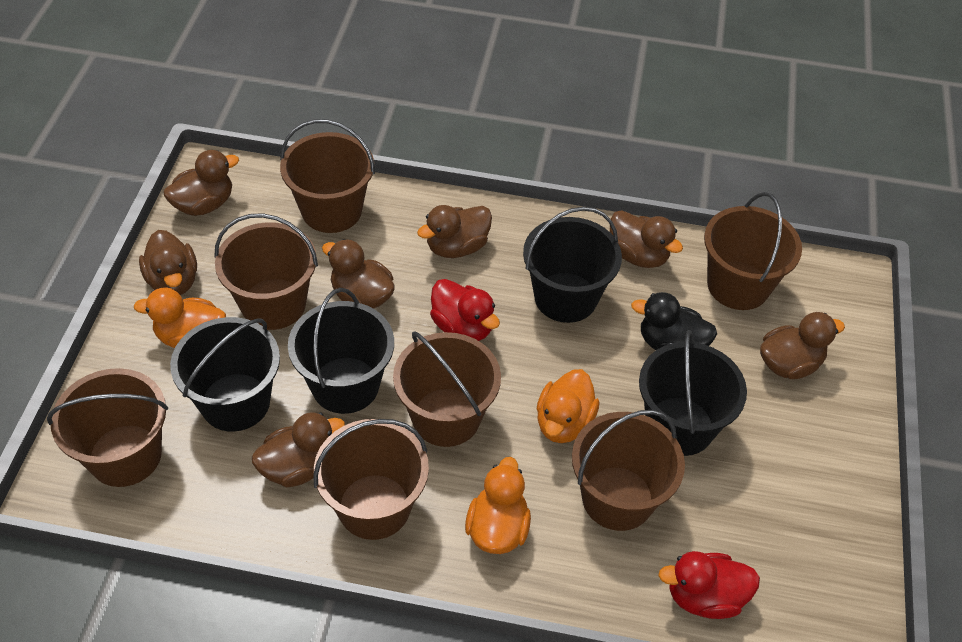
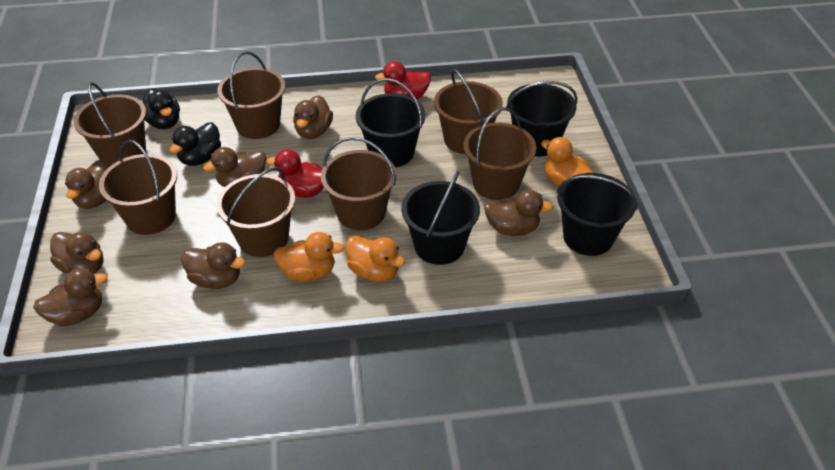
black duck: 1 -> 2

